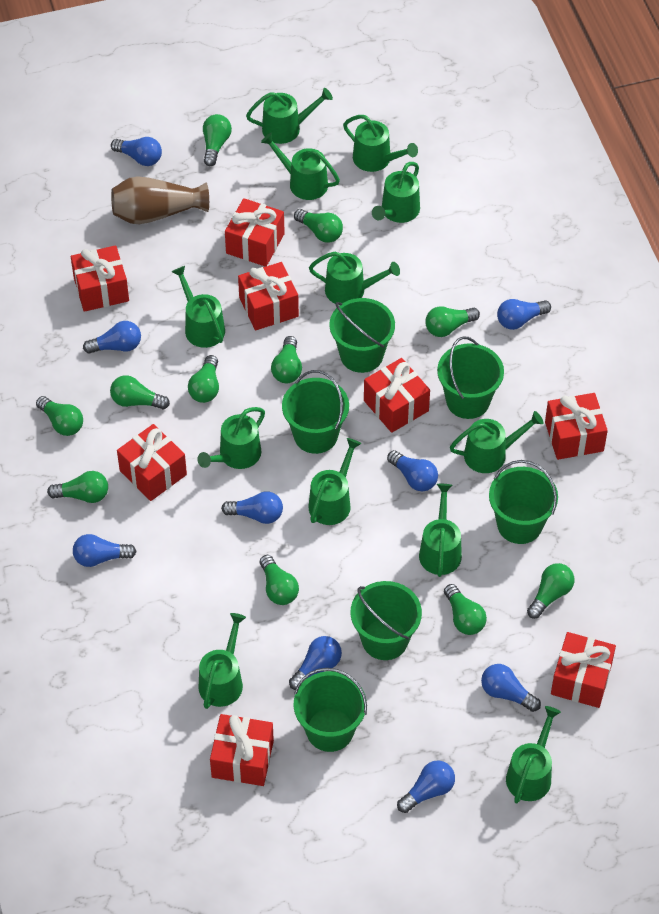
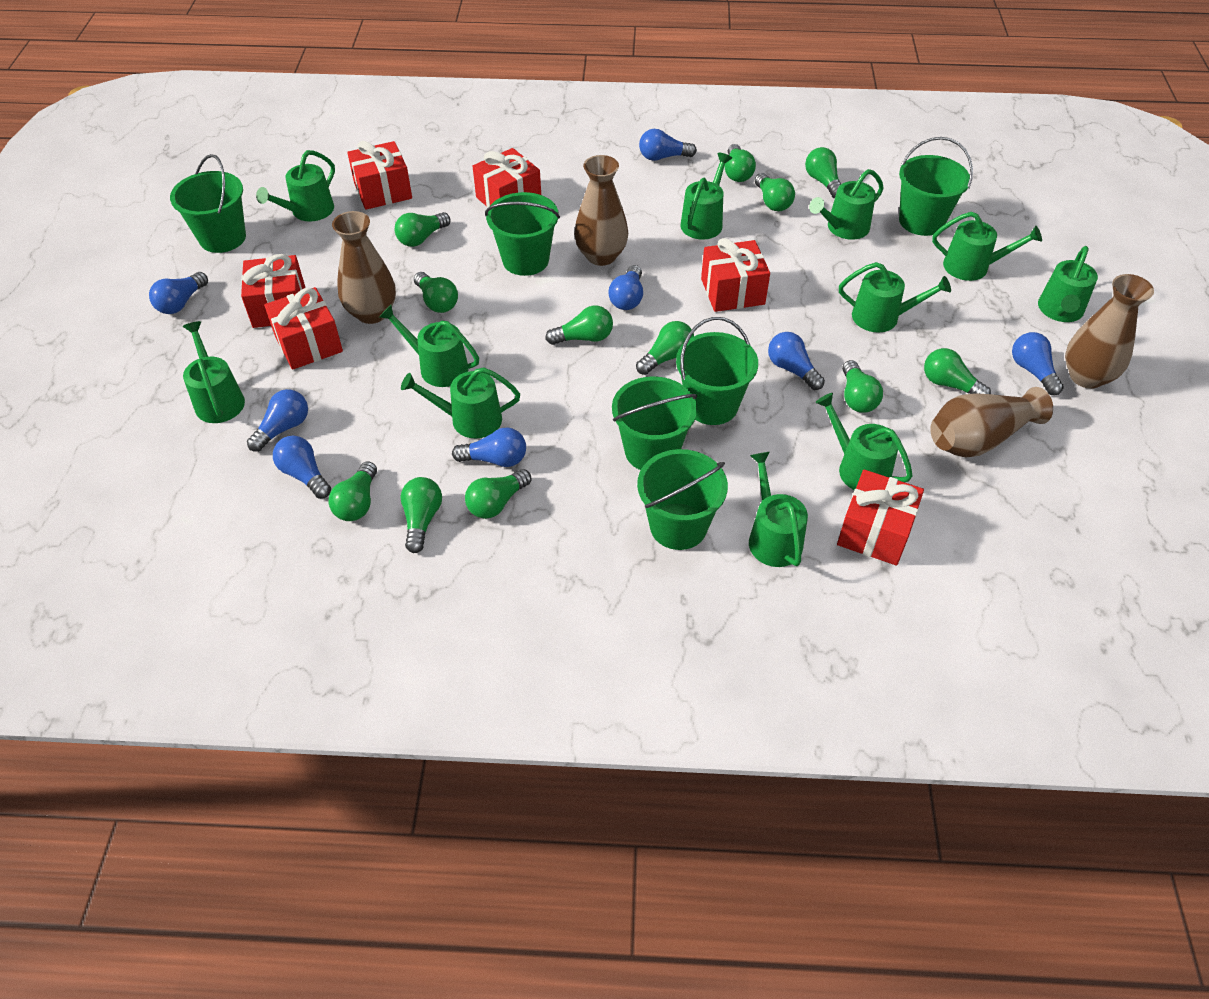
blue light bulb: 9 -> 8
brown vase: 1 -> 4
green light bulb: 11 -> 12
green watering can: 12 -> 11
red gift: 8 -> 6

